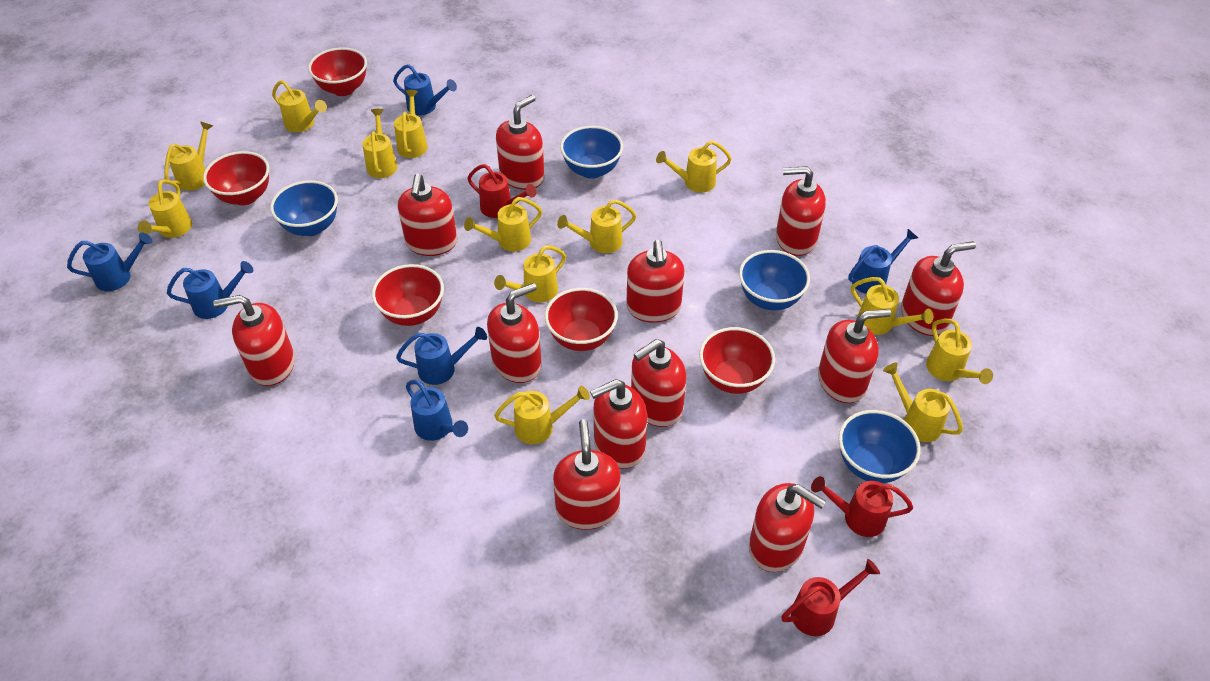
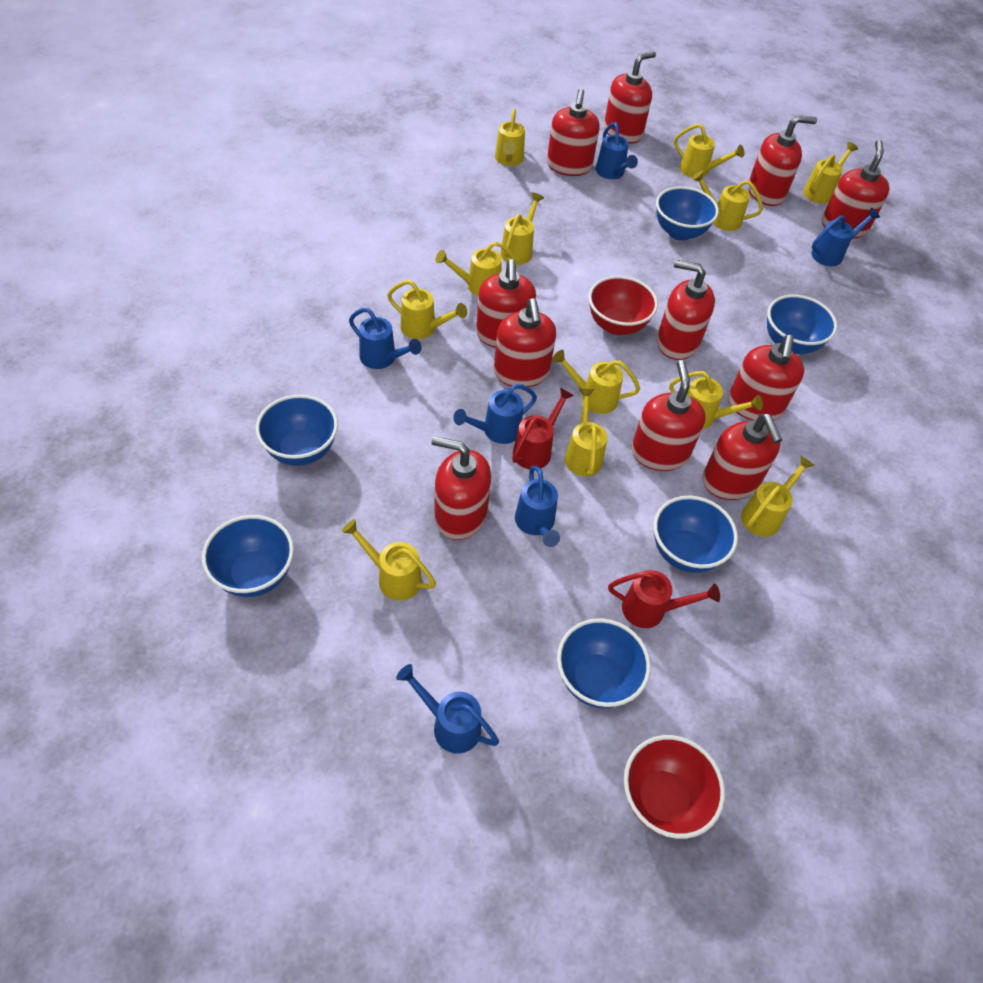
blue bowl: 4 -> 6
red bowl: 5 -> 2
red soap dispenser: 12 -> 11
red watering can: 3 -> 2
yellow watering can: 13 -> 12

